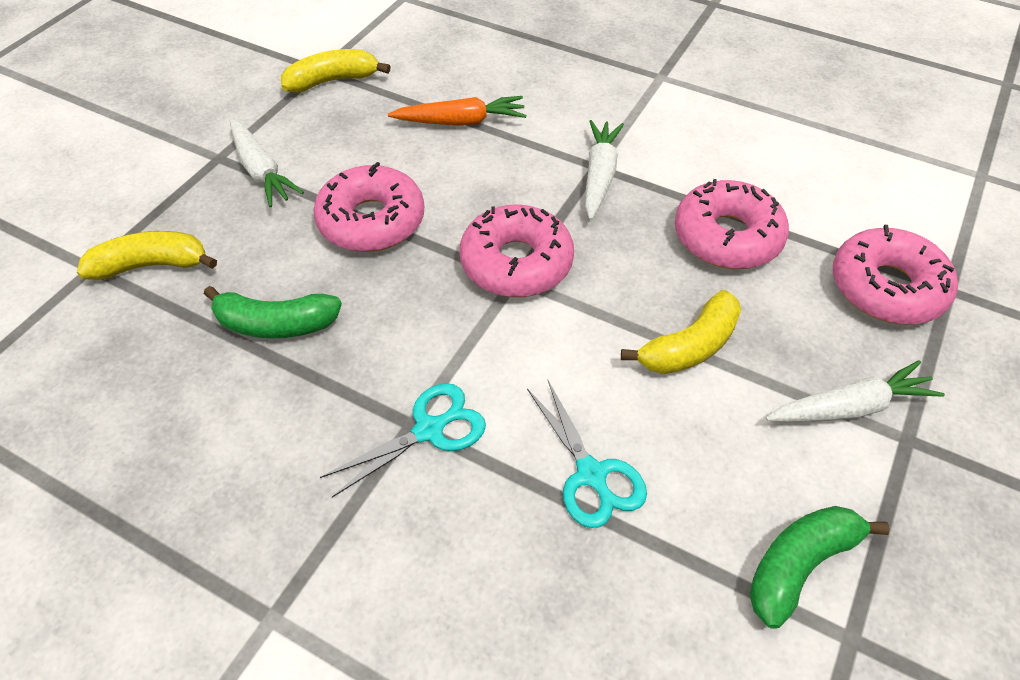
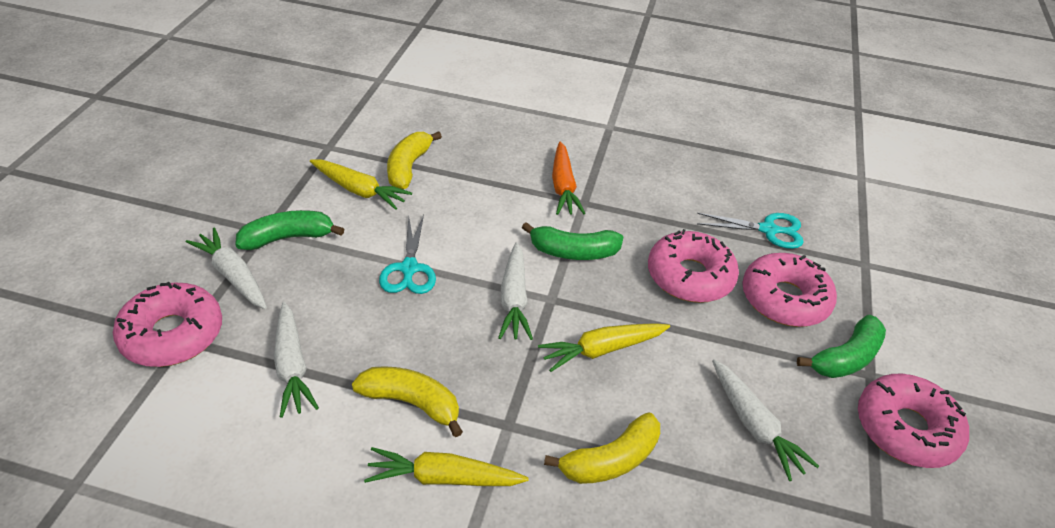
green banana: 2 -> 3
white carrot: 3 -> 4
yellow carrot: 0 -> 3

